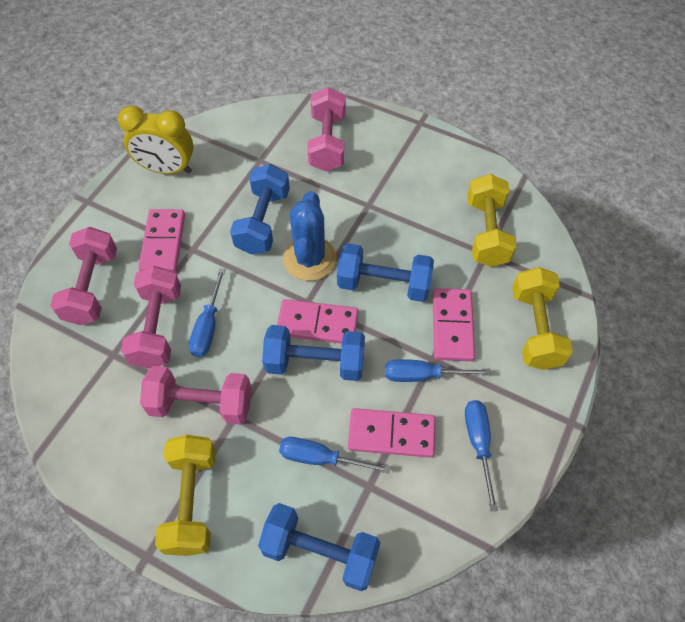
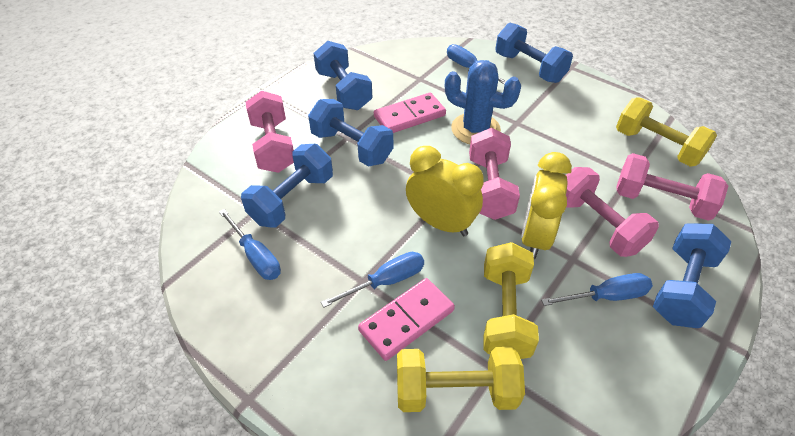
blue dumbbell: 4 -> 5
pink domino: 4 -> 2
yellow clock: 1 -> 2

